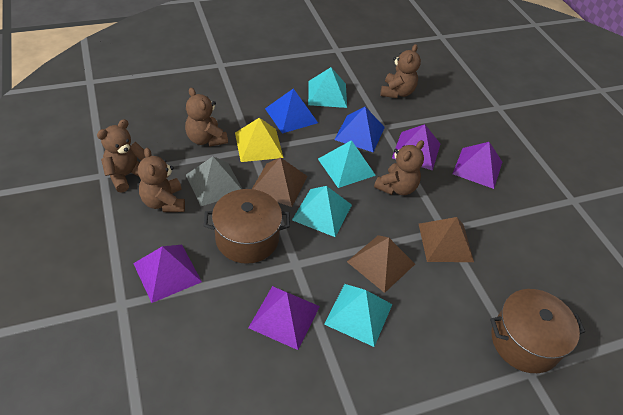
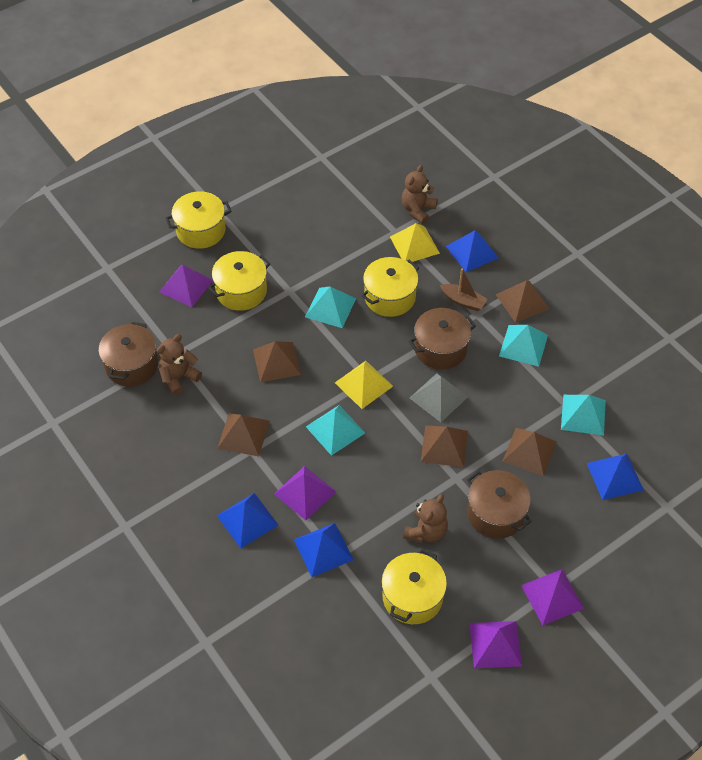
blue pyramid: 2 -> 4
brown boat: 0 -> 1
brown pot: 2 -> 3
brown pyramid: 3 -> 5
brown teddy bear: 5 -> 3
yellow pot: 0 -> 4
yellow pyramid: 1 -> 2

